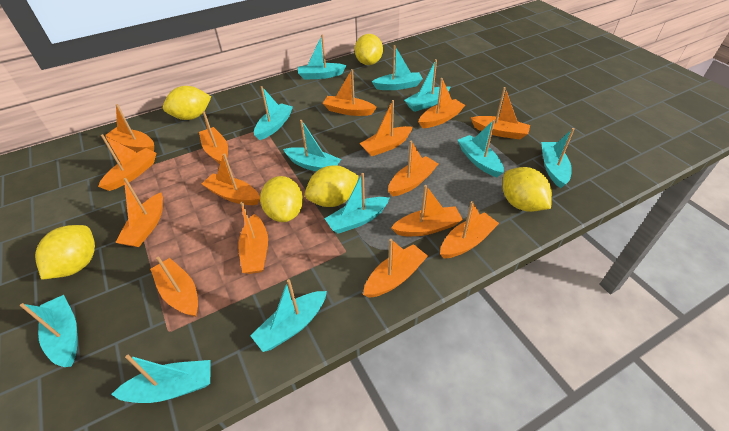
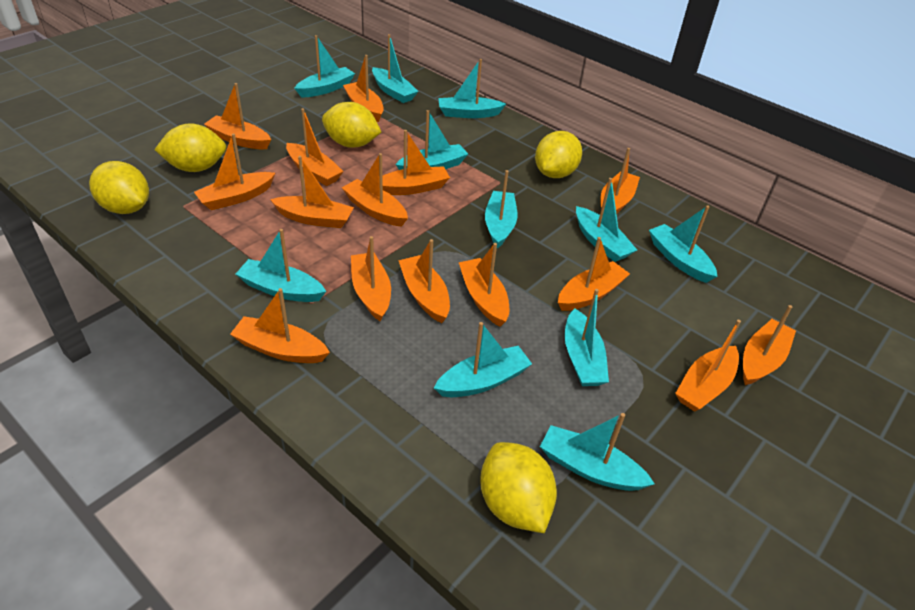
yellow lemon: 6 -> 5

